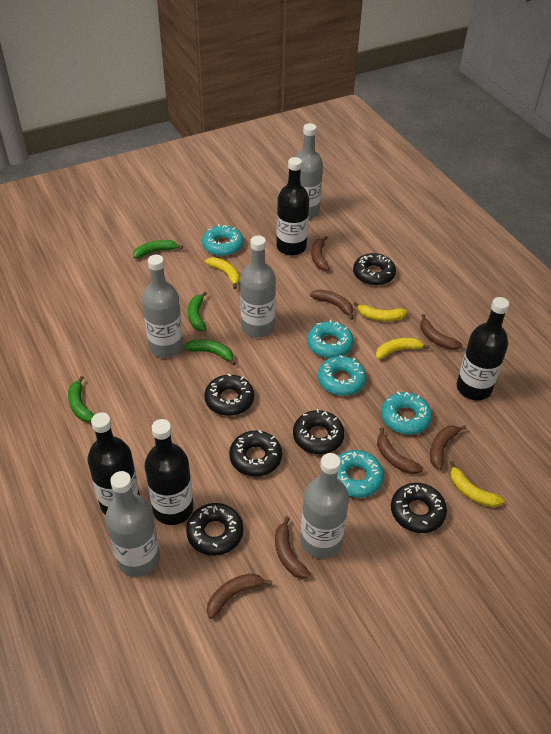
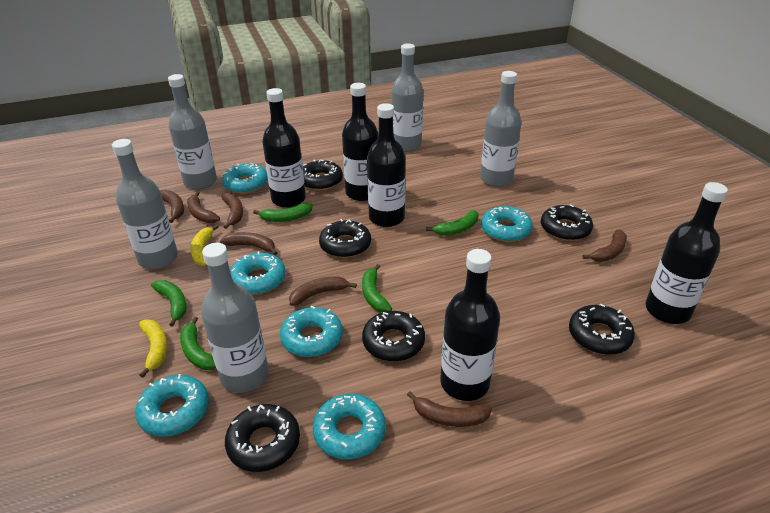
black bottle: 4 -> 5
green banana: 4 -> 5
turquoise donut: 5 -> 6
yellow banana: 4 -> 2

